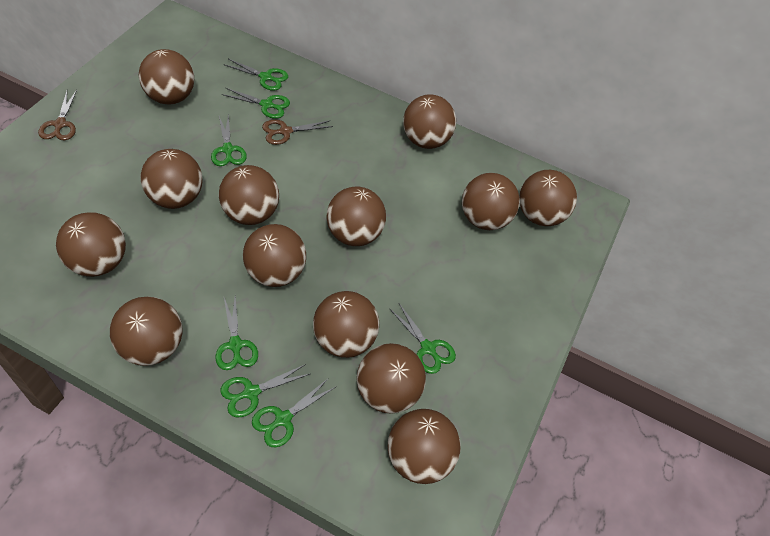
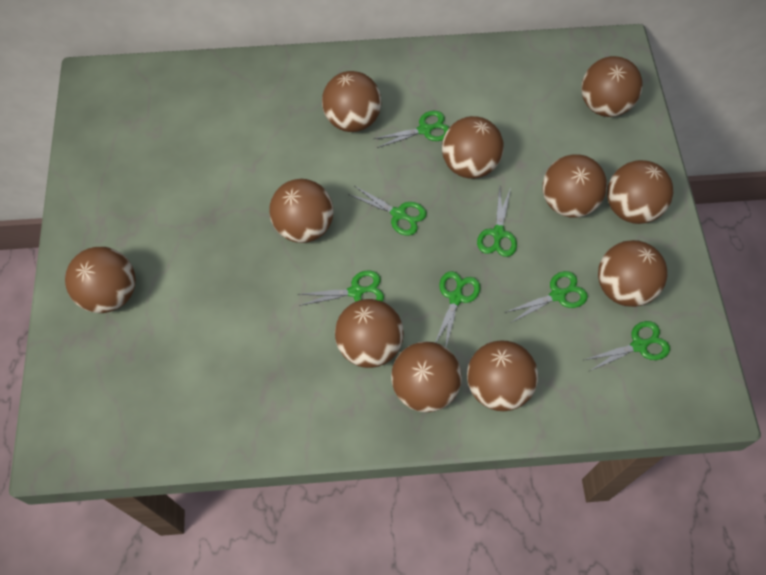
brown ball: 13 -> 11
brown scissors: 2 -> 0

